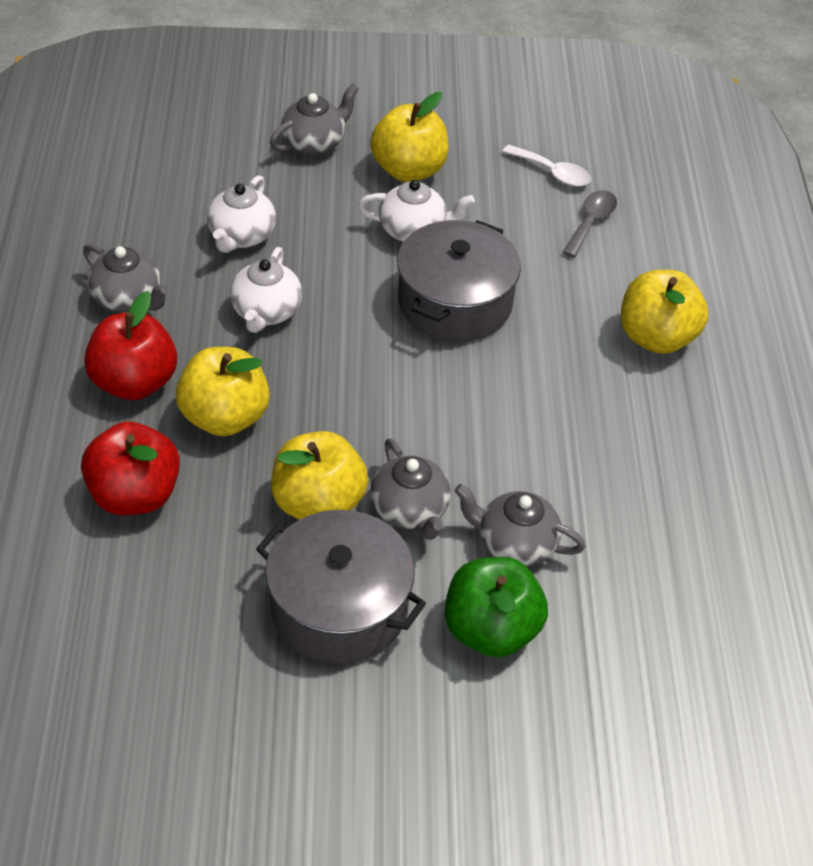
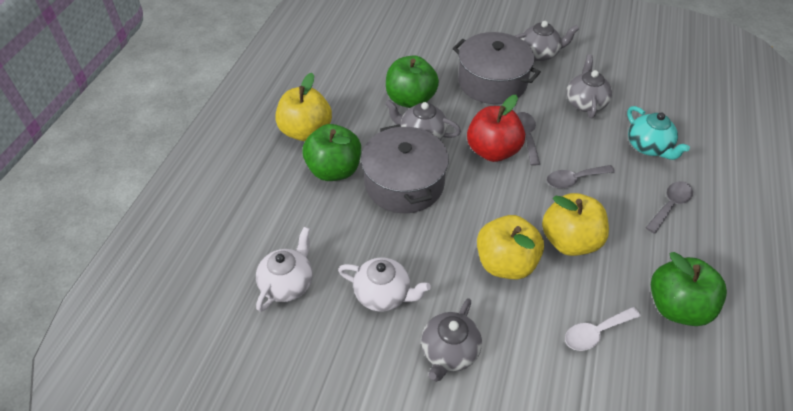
green apple: 1 -> 3
grey spoon: 1 -> 3
red apple: 2 -> 1
turquoise teapot: 0 -> 1
white teapot: 3 -> 2
yellow apple: 4 -> 3

